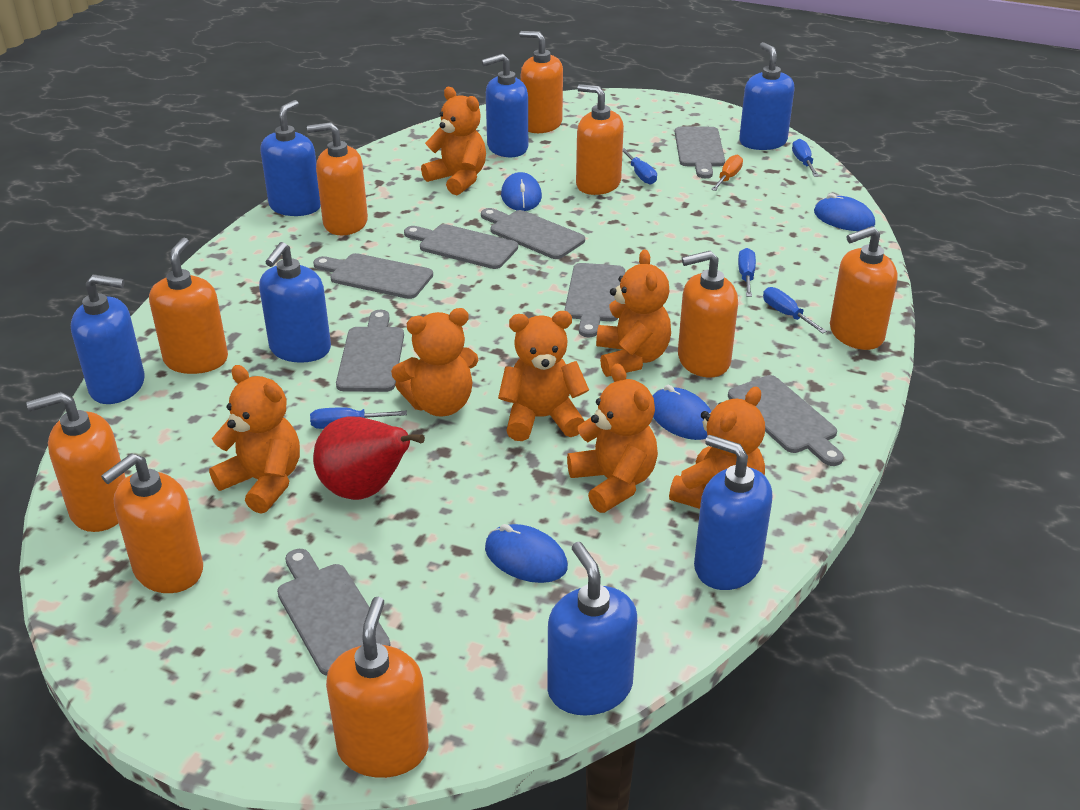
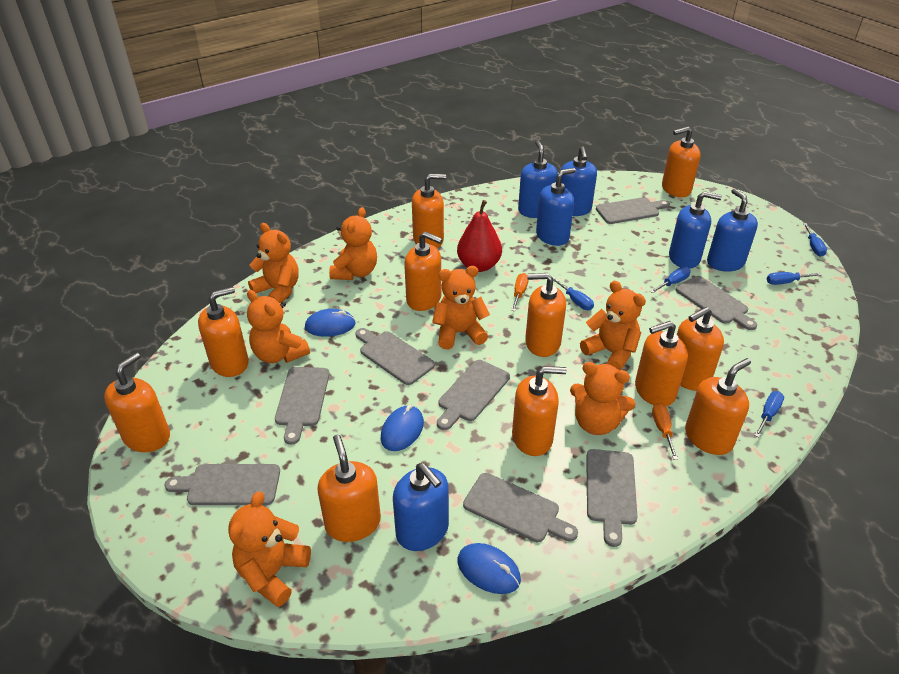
blue mouse: 4 -> 3
blue soap dispenser: 7 -> 6
orange screwdriver: 1 -> 2
orange soap dispenser: 9 -> 11

